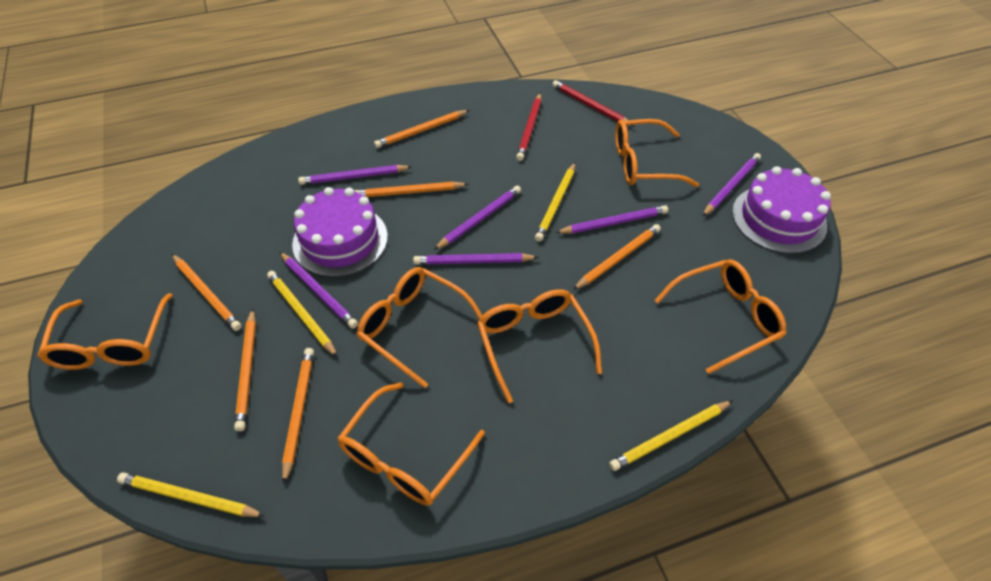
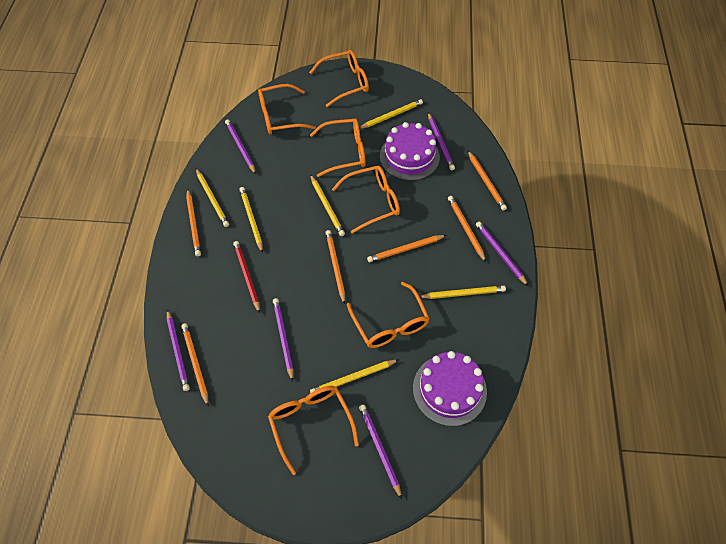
red pencil: 2 -> 1
yellow pencil: 4 -> 6

